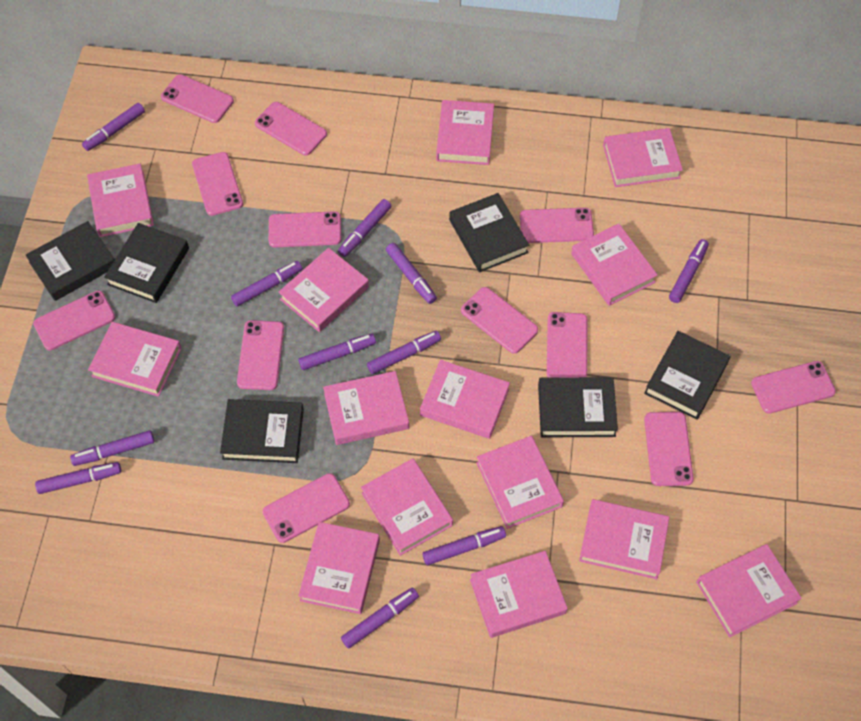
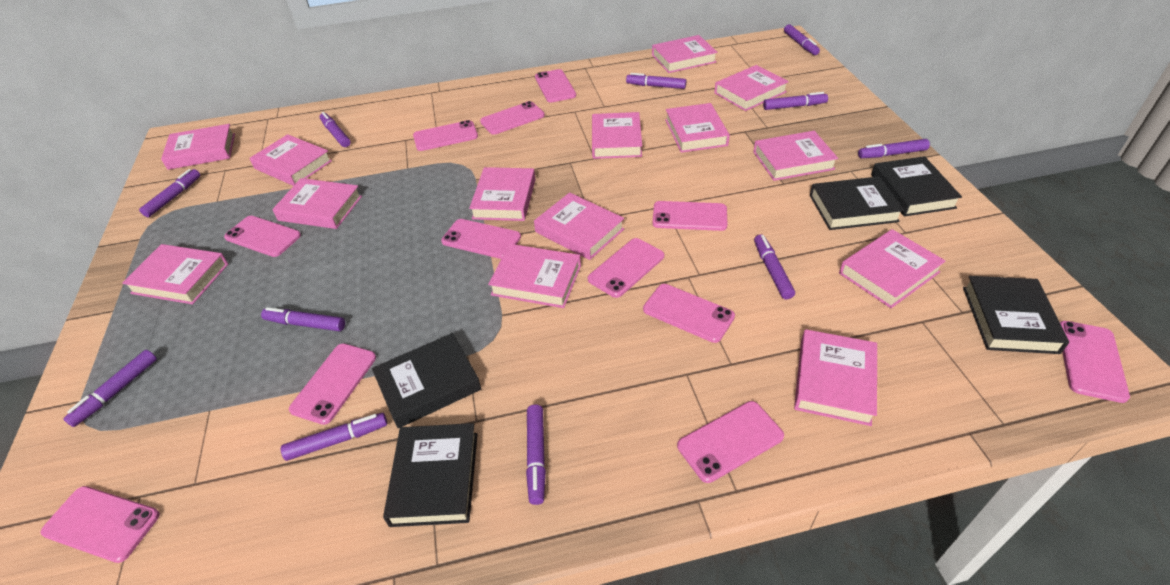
black book: 6 -> 5

